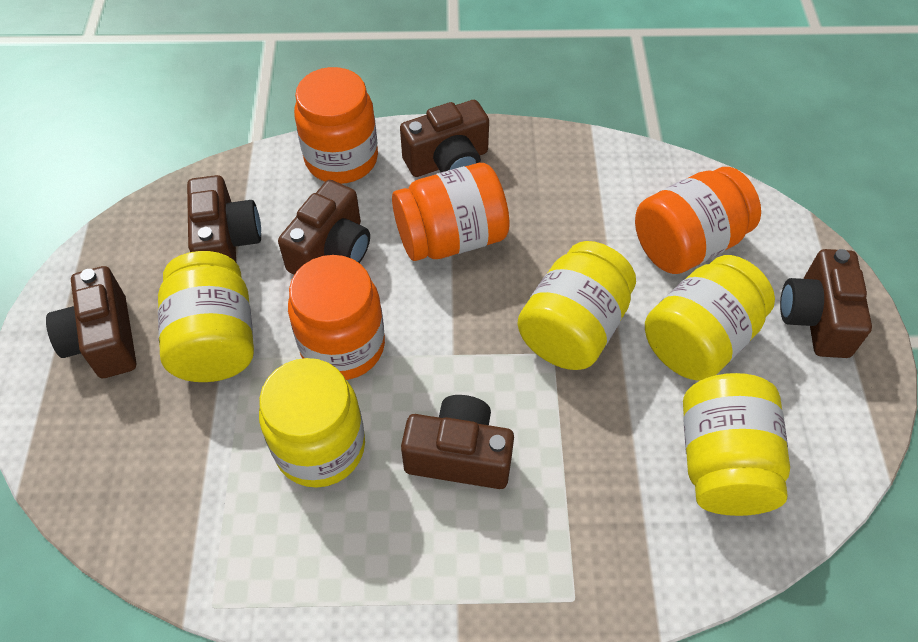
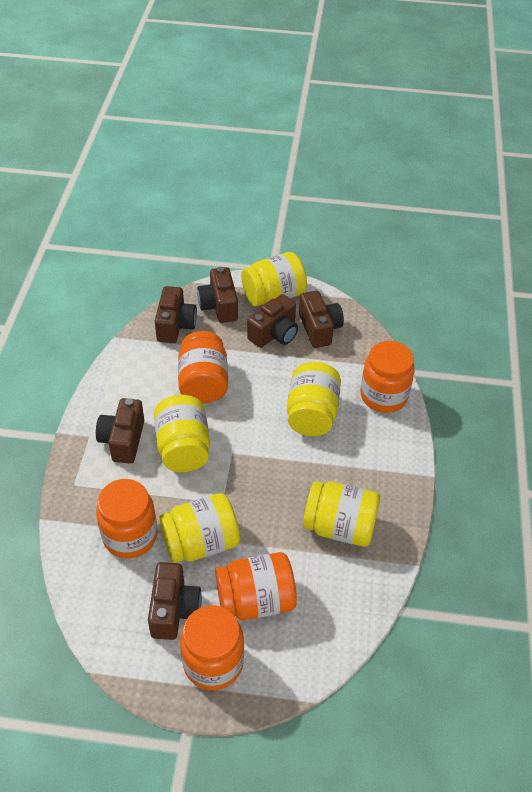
orange jar: 4 -> 5

